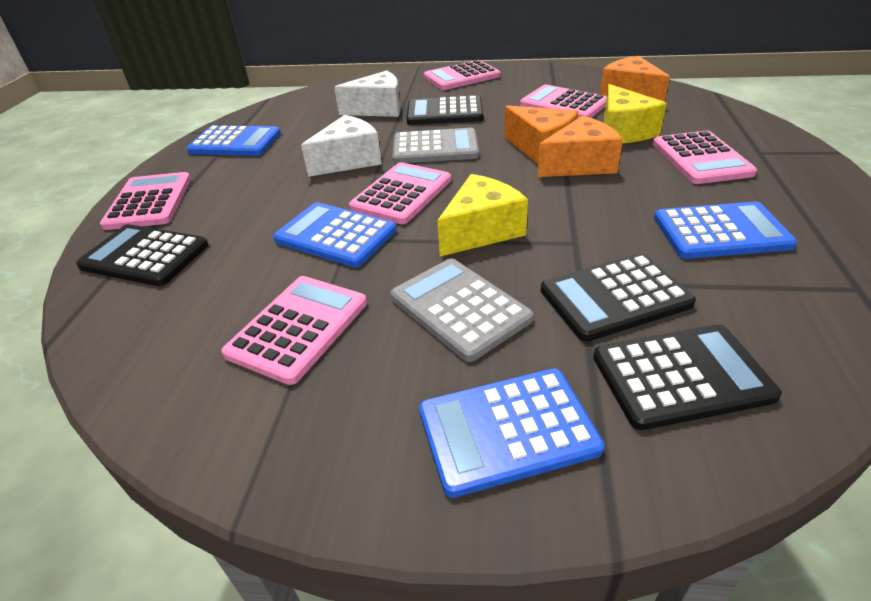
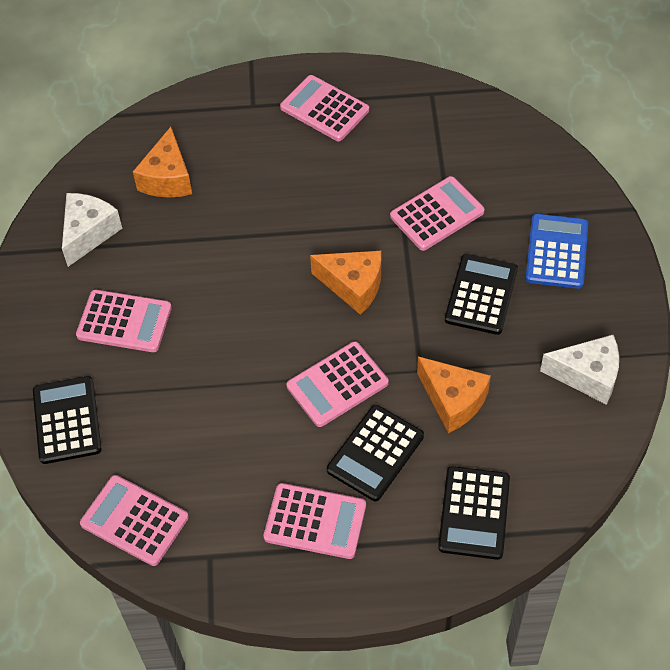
blue calculator: 4 -> 1
grey calculator: 2 -> 0
yellow cheese: 2 -> 0

